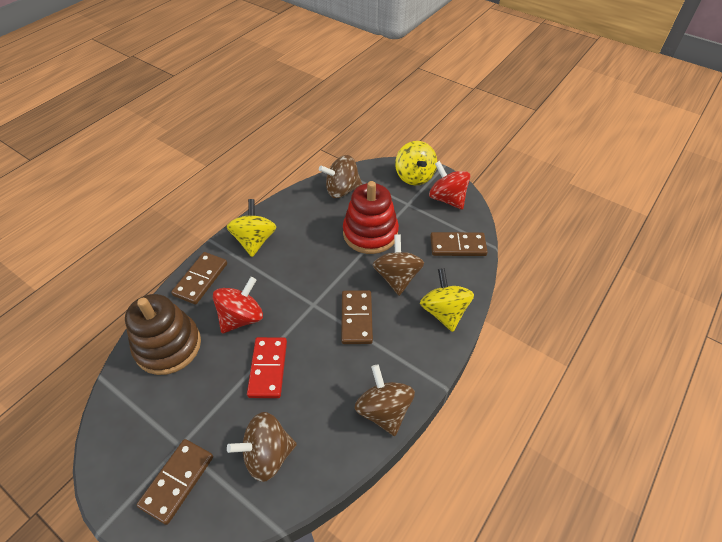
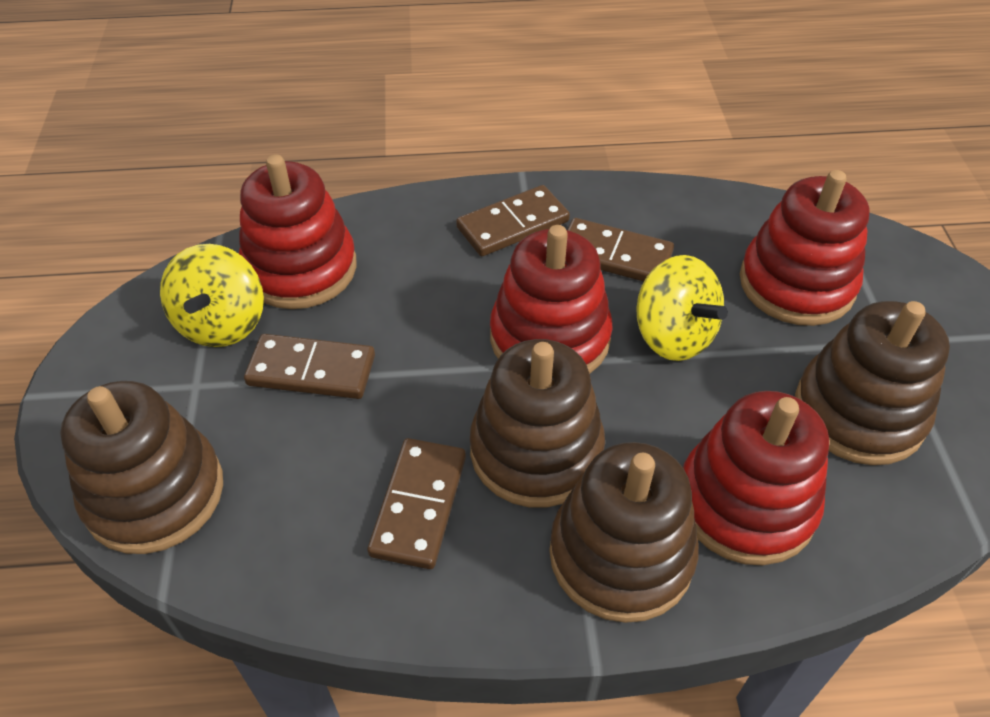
brown spinning top: 4 -> 0
brown stacking toy: 1 -> 4
red domino: 1 -> 0
red spinning top: 2 -> 0
red stacking toy: 1 -> 4
yellow spinning top: 3 -> 2

